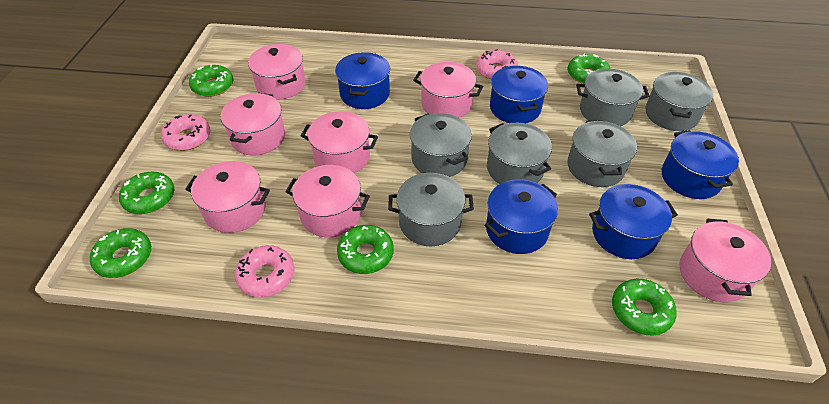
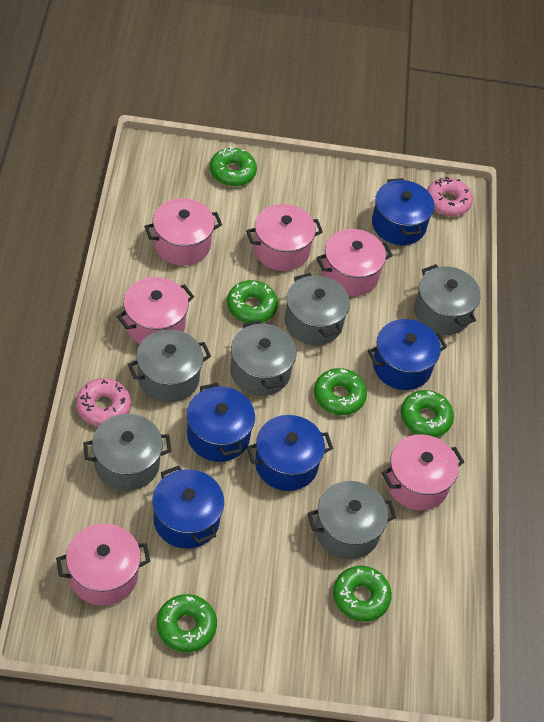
pink donut: 3 -> 2
pink pot: 7 -> 6

